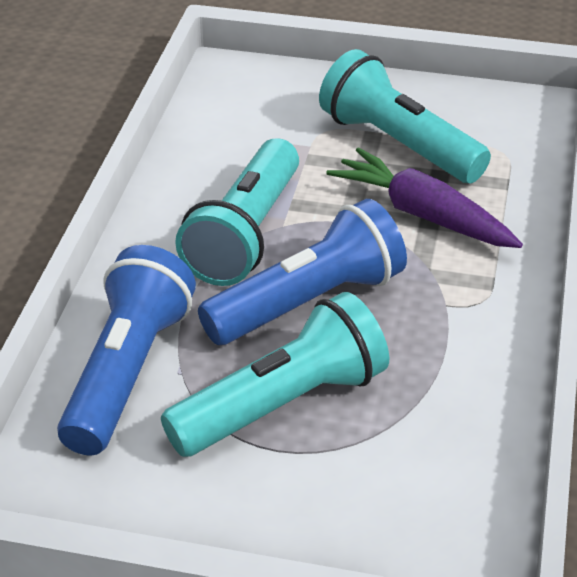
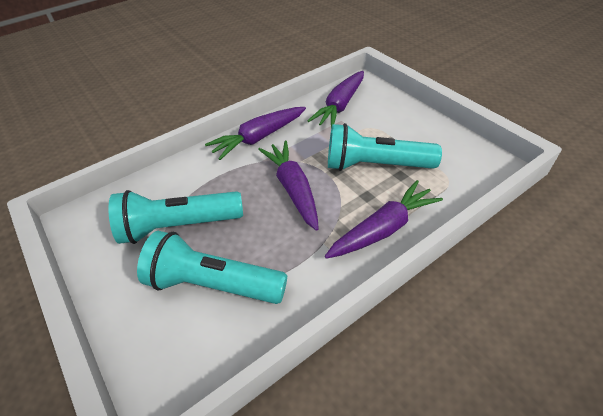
blue flashlight: 2 -> 0
purple carrot: 1 -> 4

